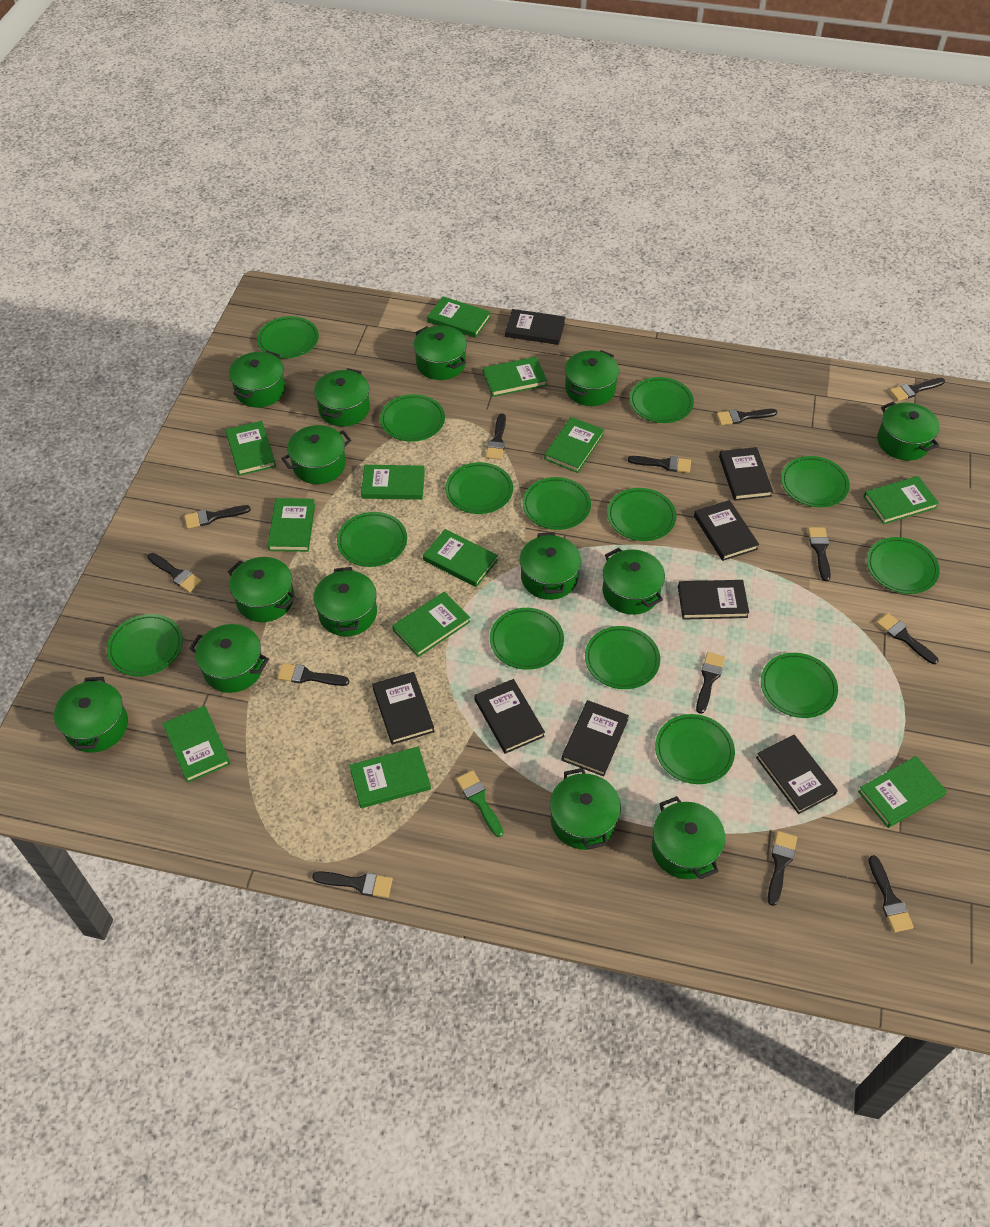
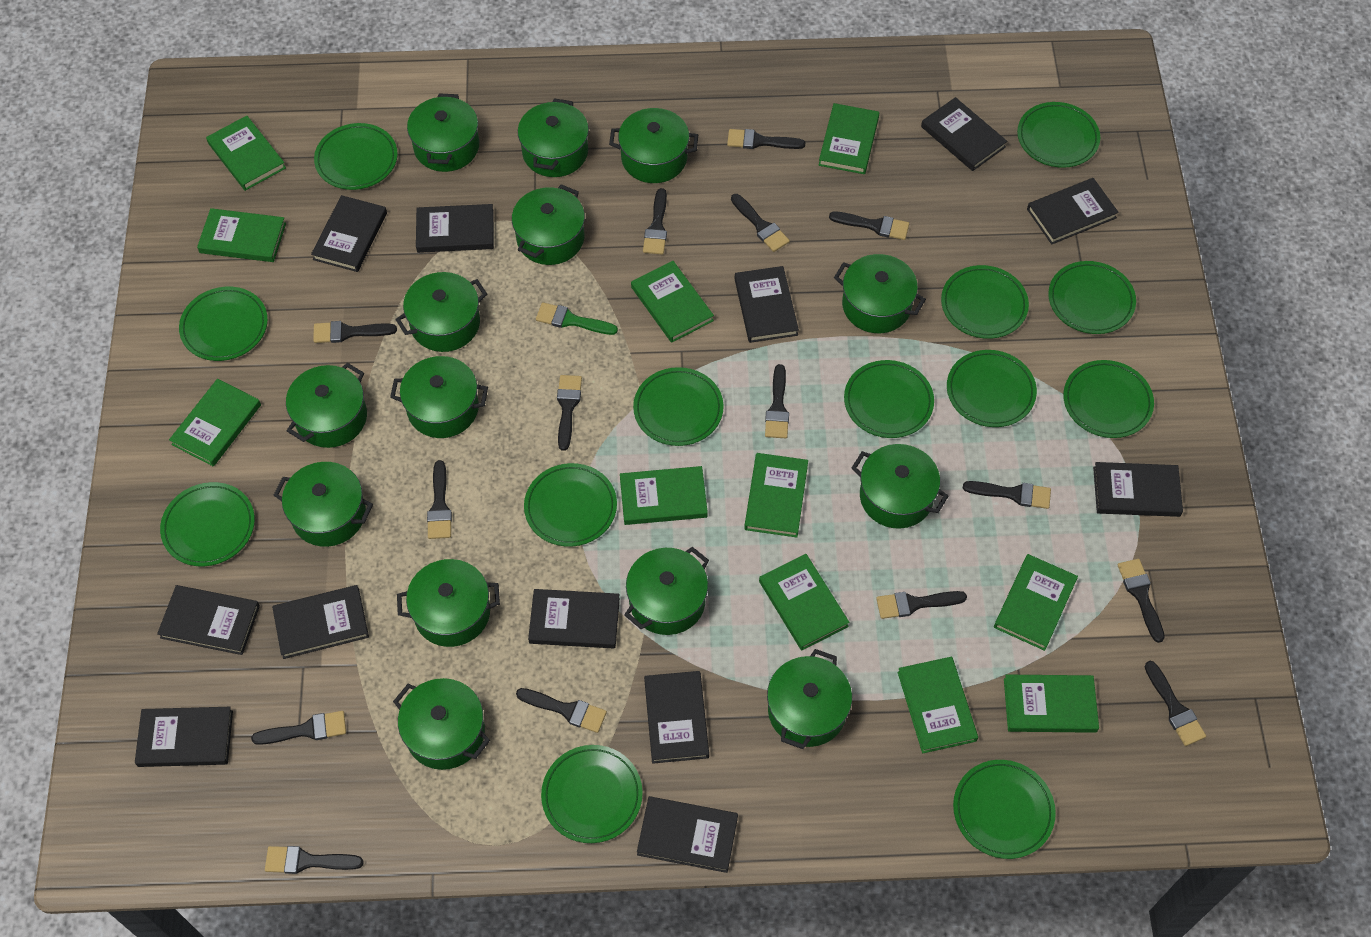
black book: 8 -> 12
black brush: 13 -> 15
green book: 12 -> 11
green plate: 14 -> 13

